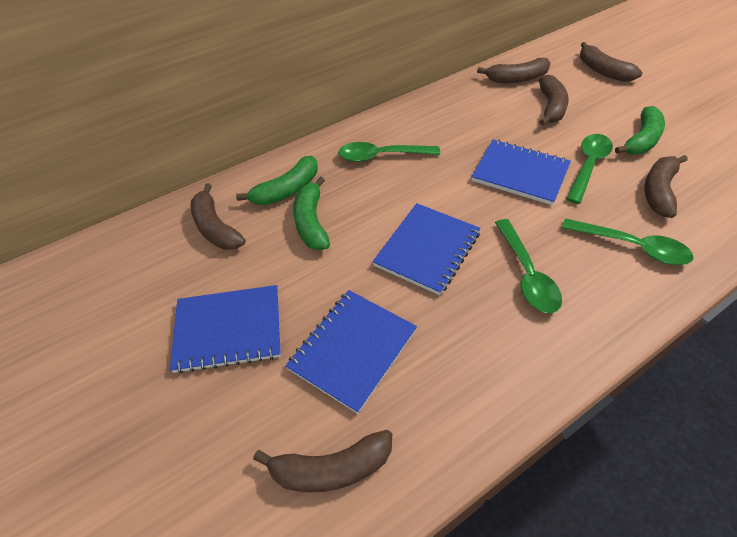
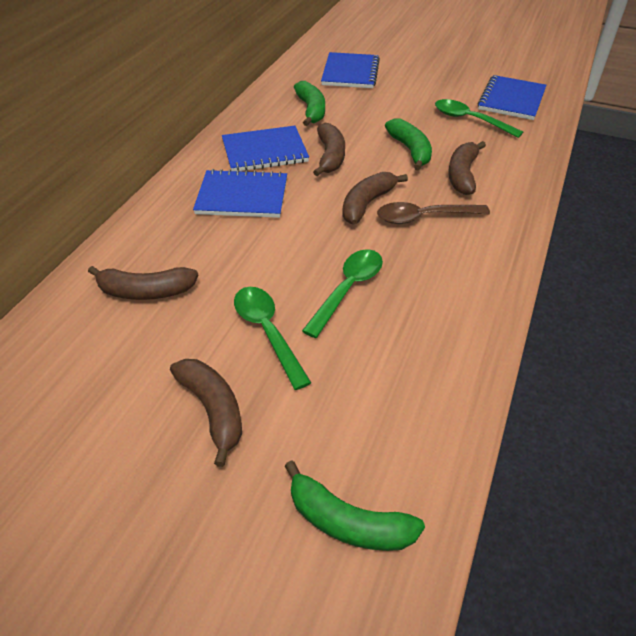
brown banana: 6 -> 5
brown spoon: 0 -> 1
green spoon: 4 -> 3

